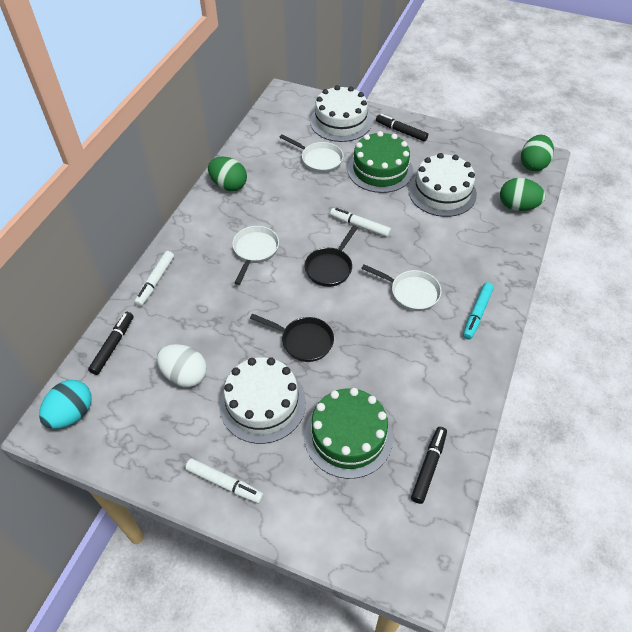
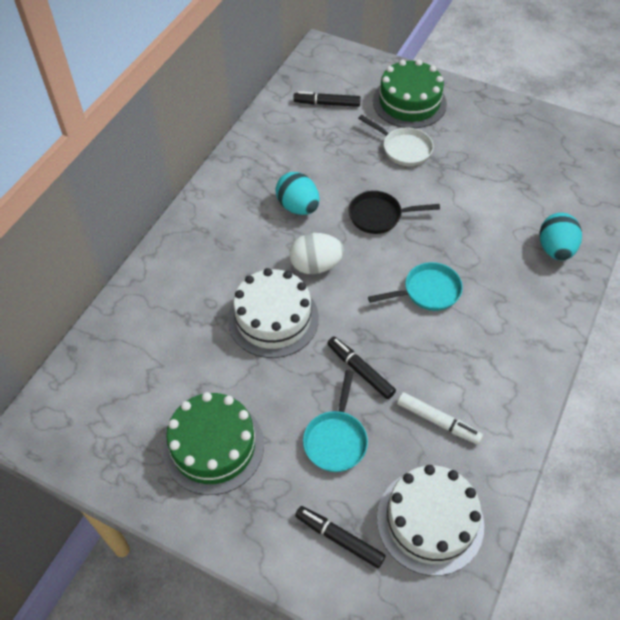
black pan: 2 -> 1
green egg: 3 -> 0
turquoise egg: 1 -> 2
turquoise marker: 1 -> 0
turquoise pan: 0 -> 2
white cake: 3 -> 2
white marker: 3 -> 1
white pan: 3 -> 1

